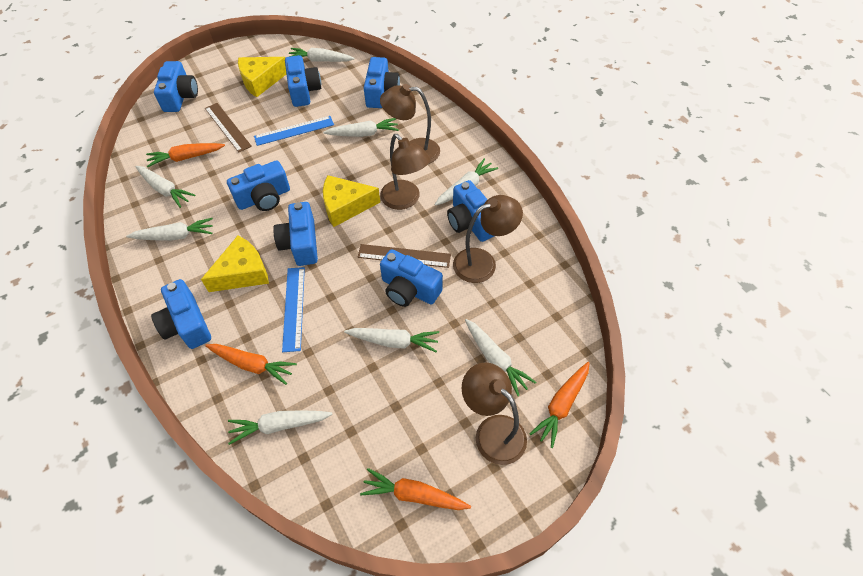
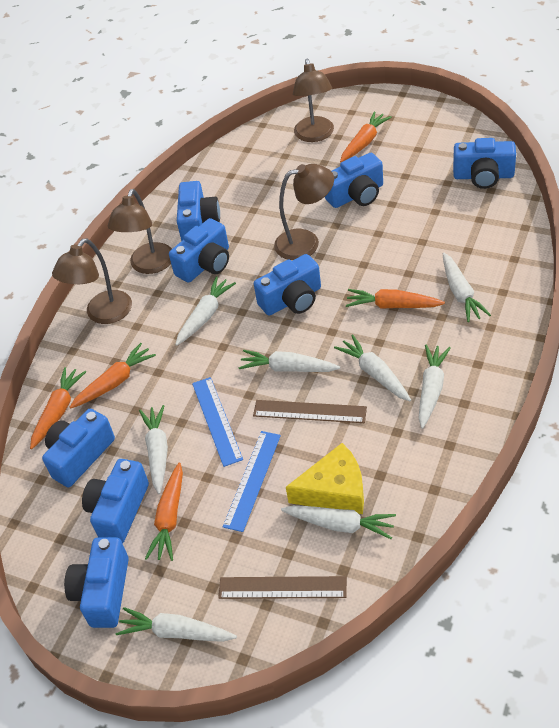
orange carrot: 4 -> 5
yellow cheese: 3 -> 1

